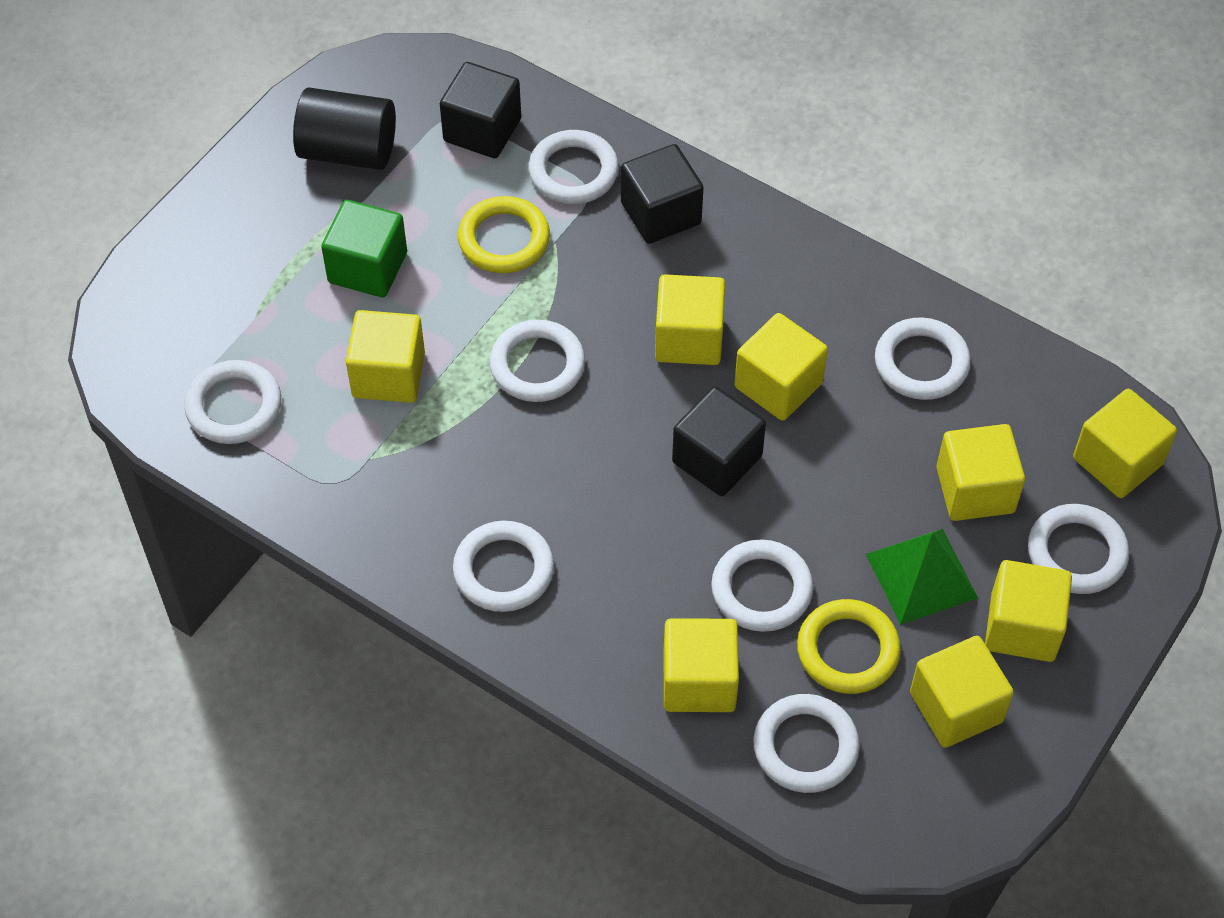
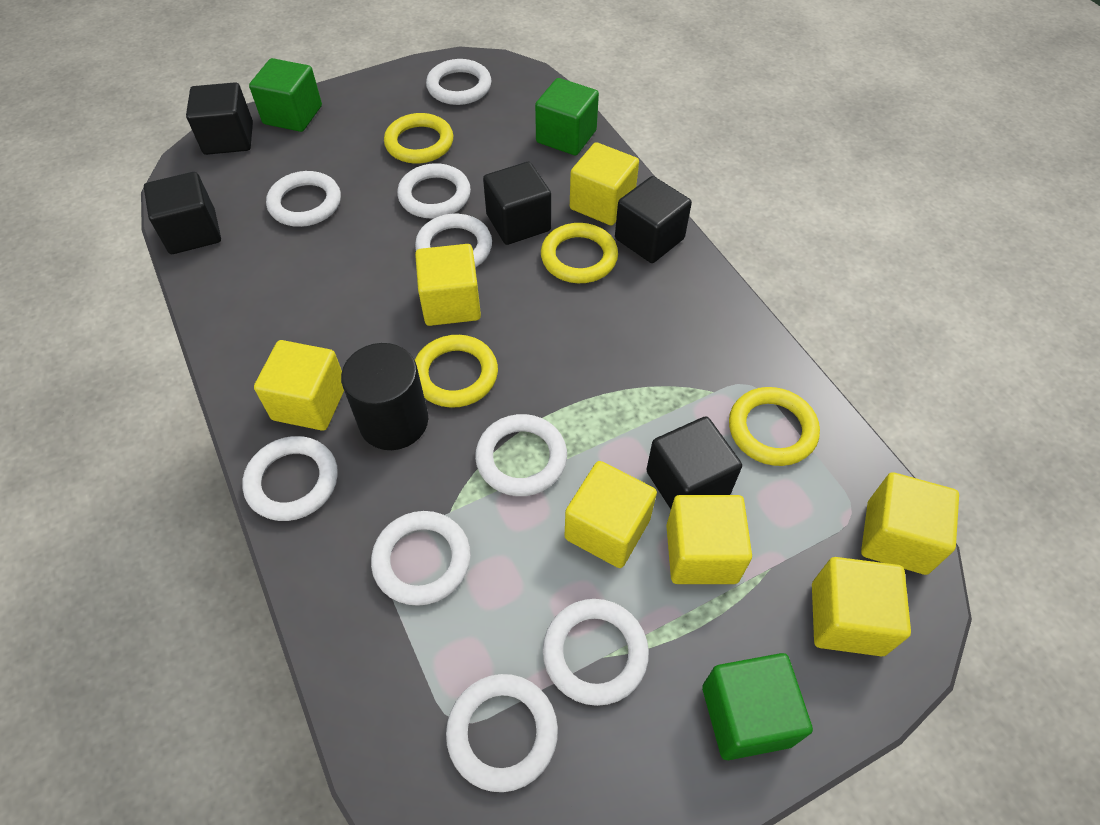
black cube: 3 -> 5
green cube: 1 -> 3
green pyramid: 1 -> 0
white ring: 8 -> 9
yellow cube: 8 -> 7
yellow ring: 2 -> 4

